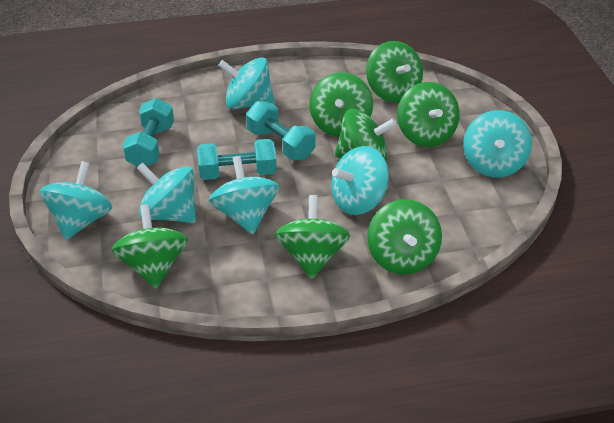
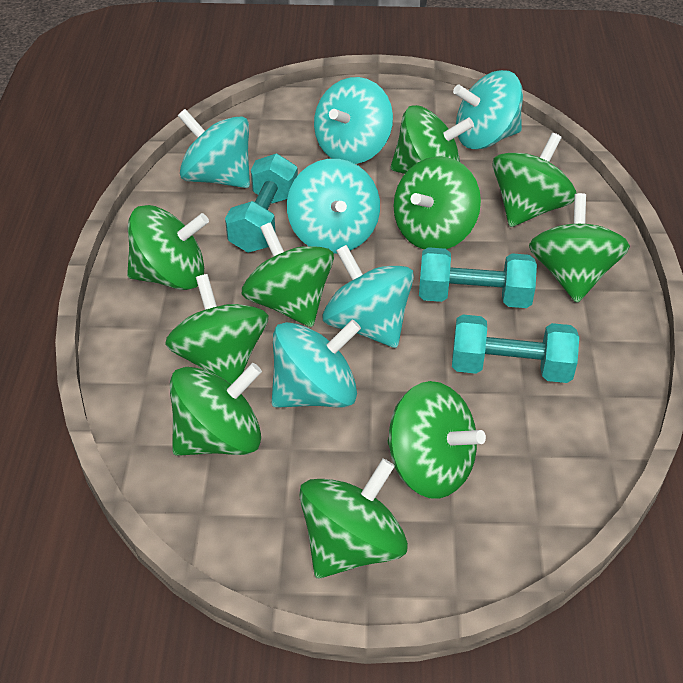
green spinning top: 7 -> 10

